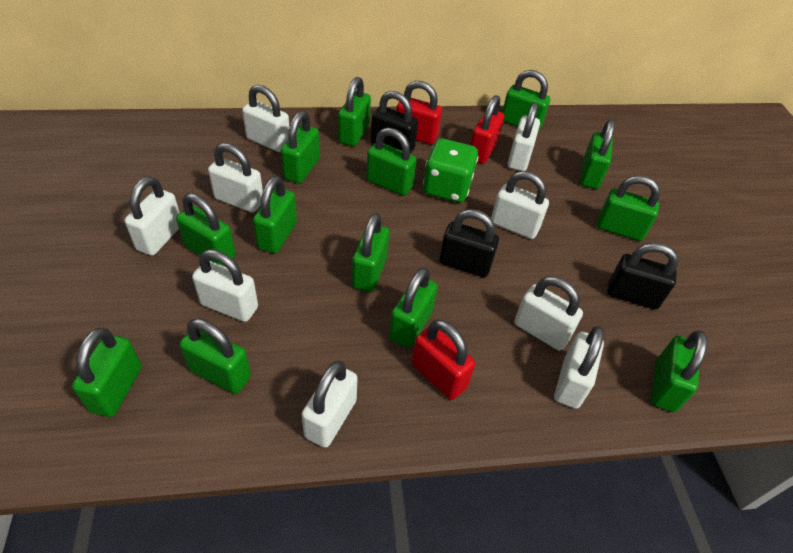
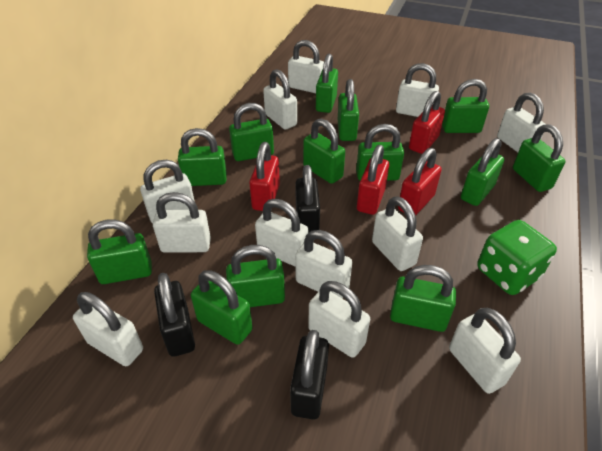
red padlock: 3 -> 4
white padlock: 9 -> 12

